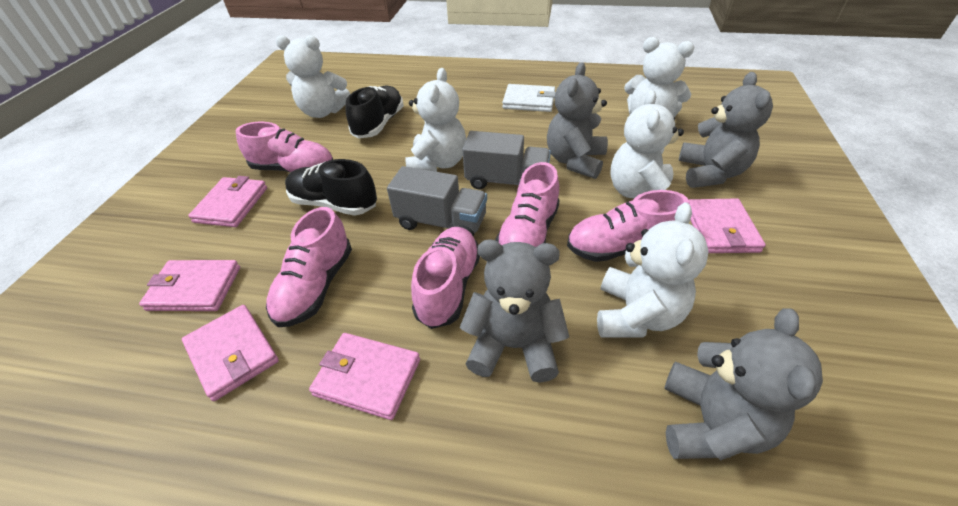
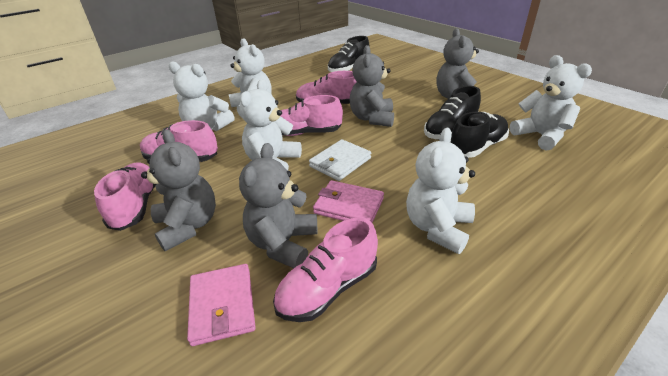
black shoe: 2 -> 3
grey truck: 2 -> 0
pink wallet: 5 -> 2

